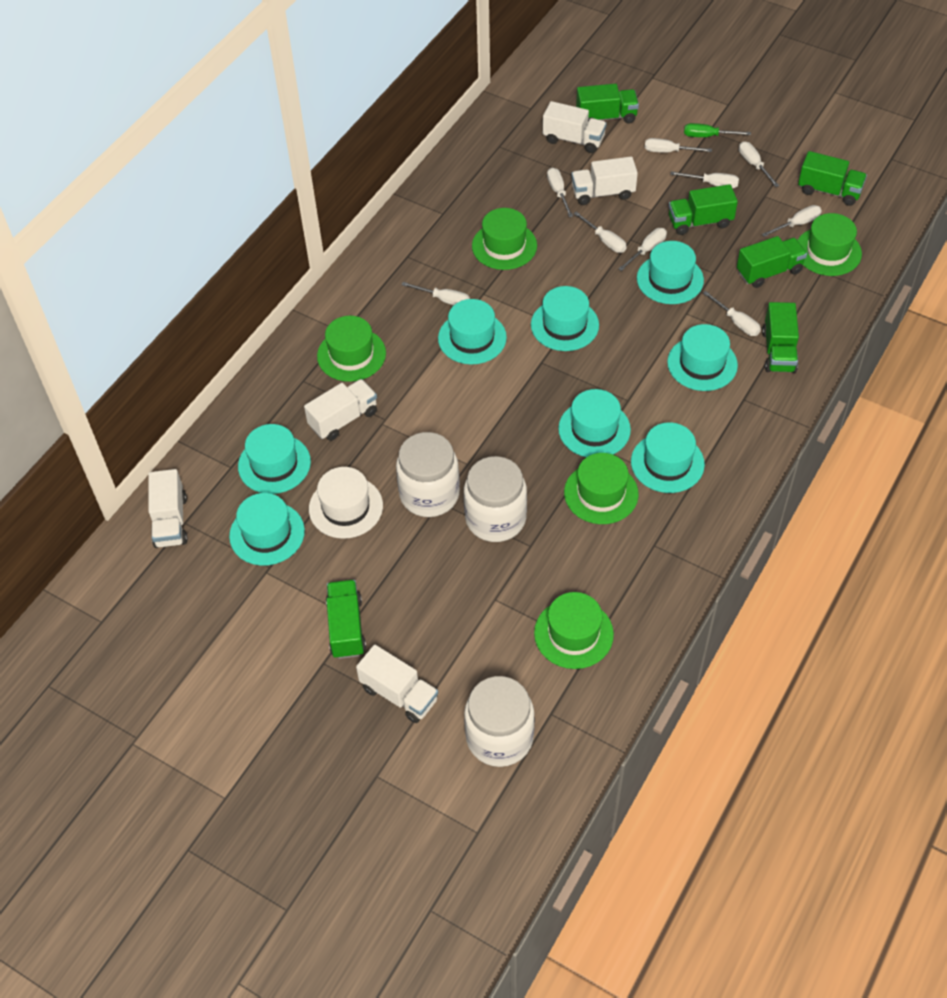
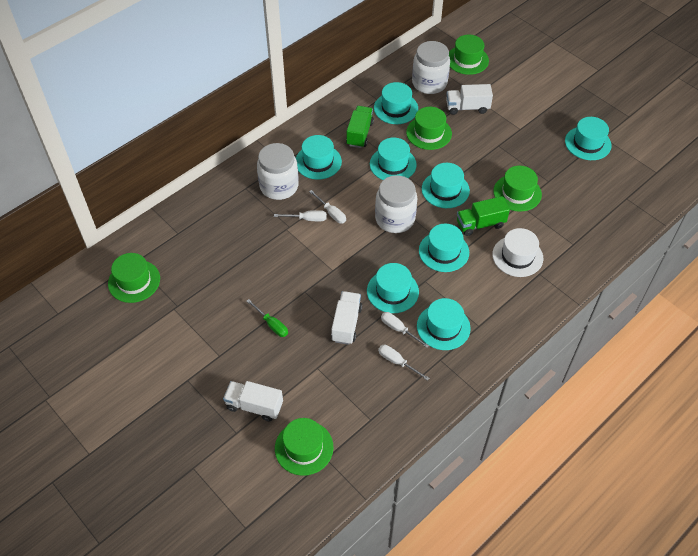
green truck: 6 -> 2
white screwdriver: 9 -> 4
white truck: 5 -> 3

